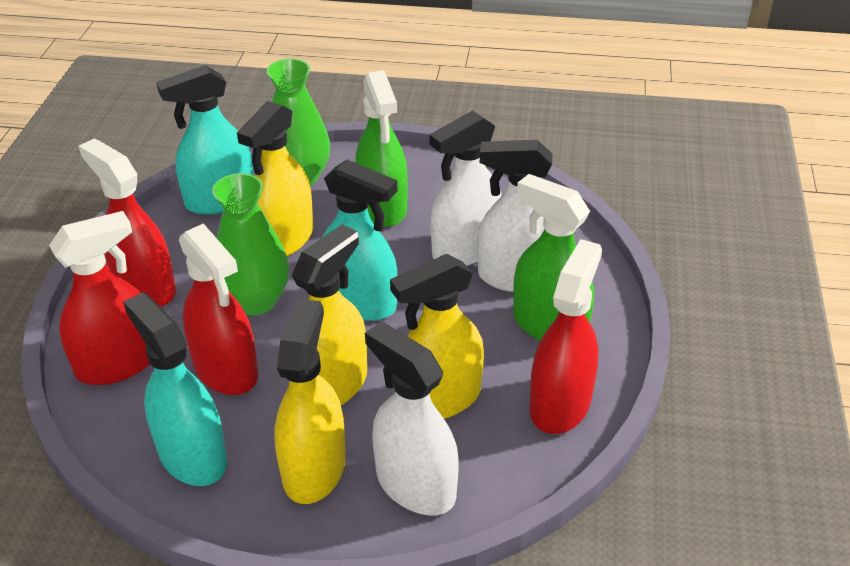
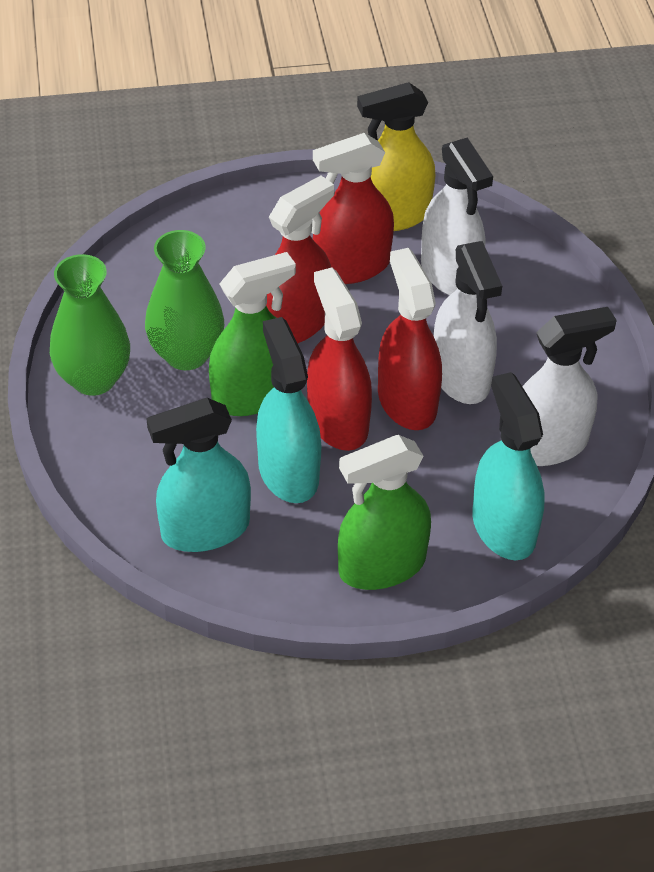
yellow spray bottle: 4 -> 1

